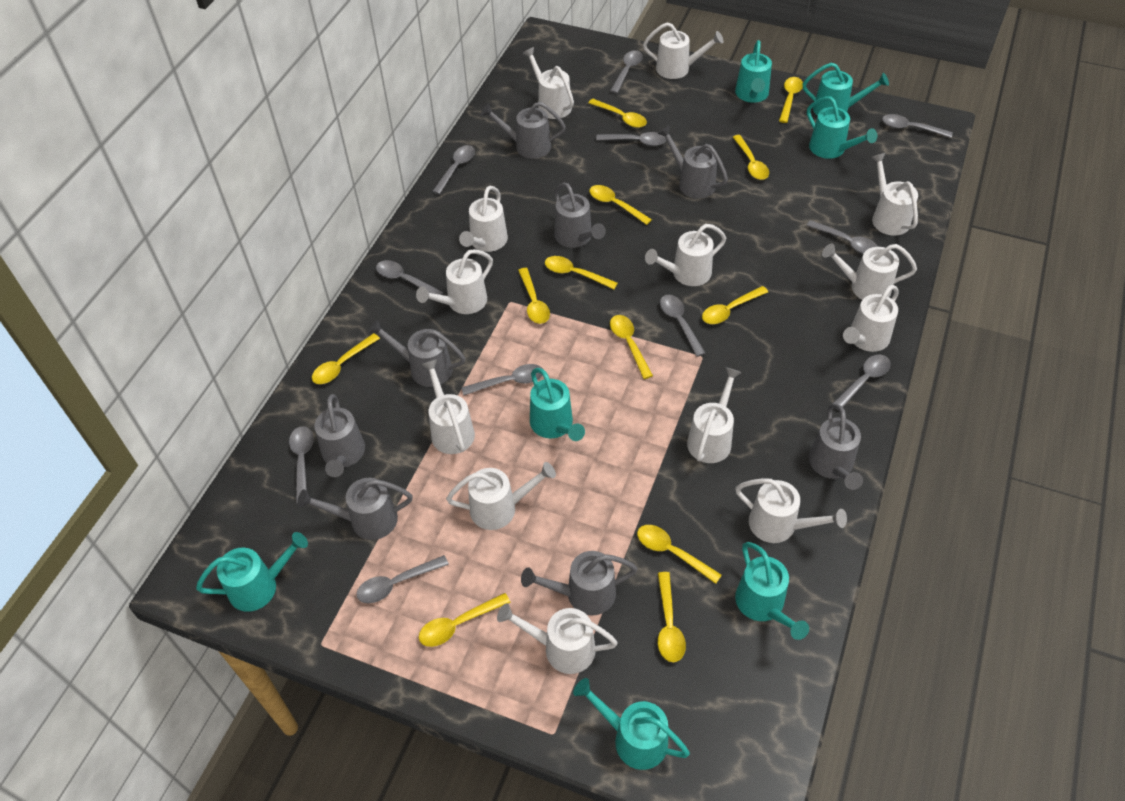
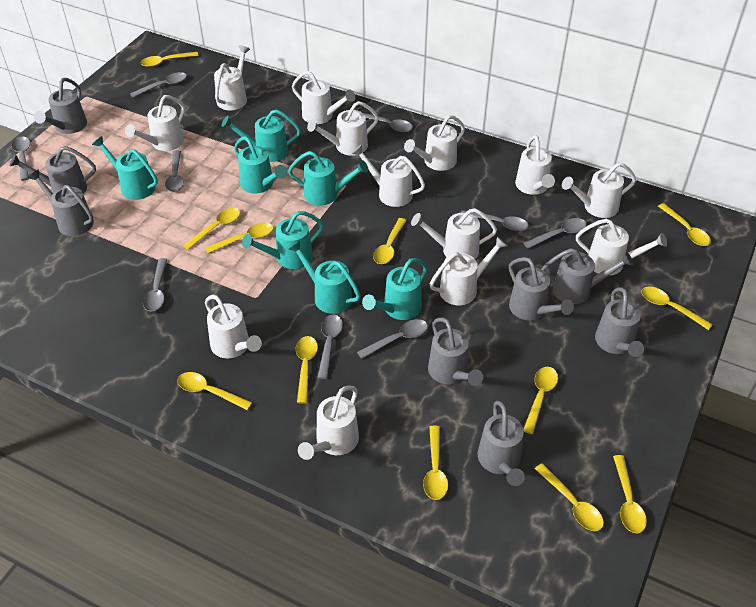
grey spoon: 11 -> 9

